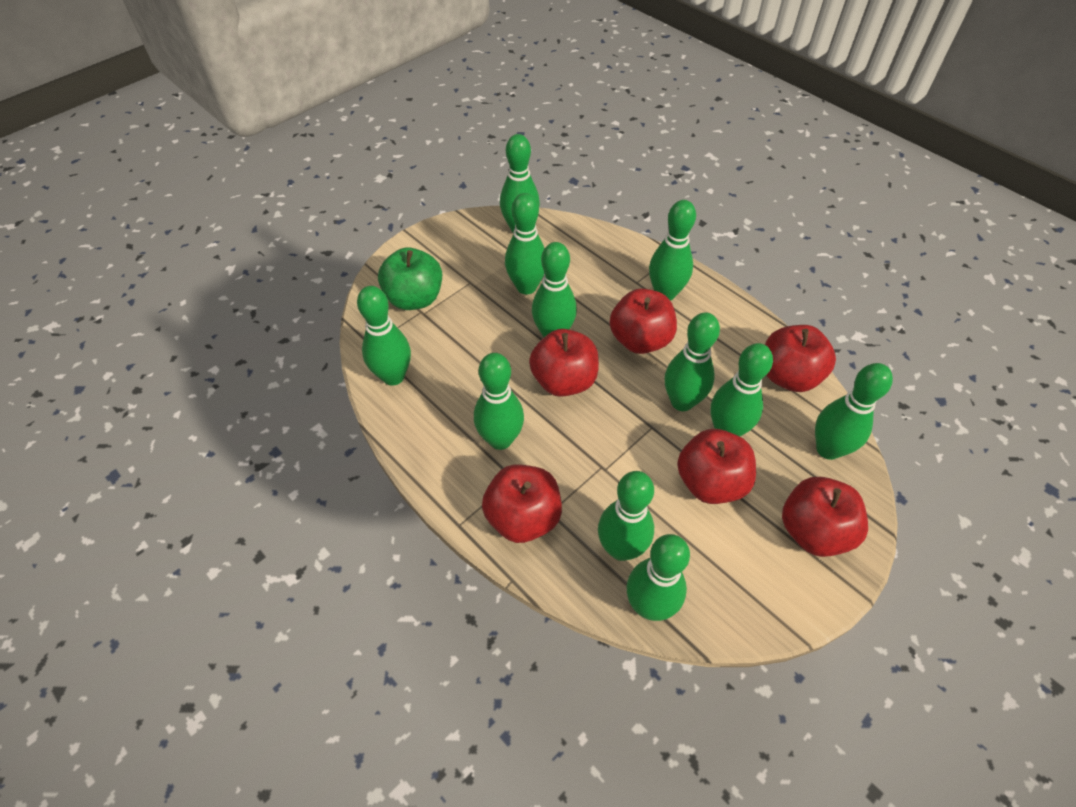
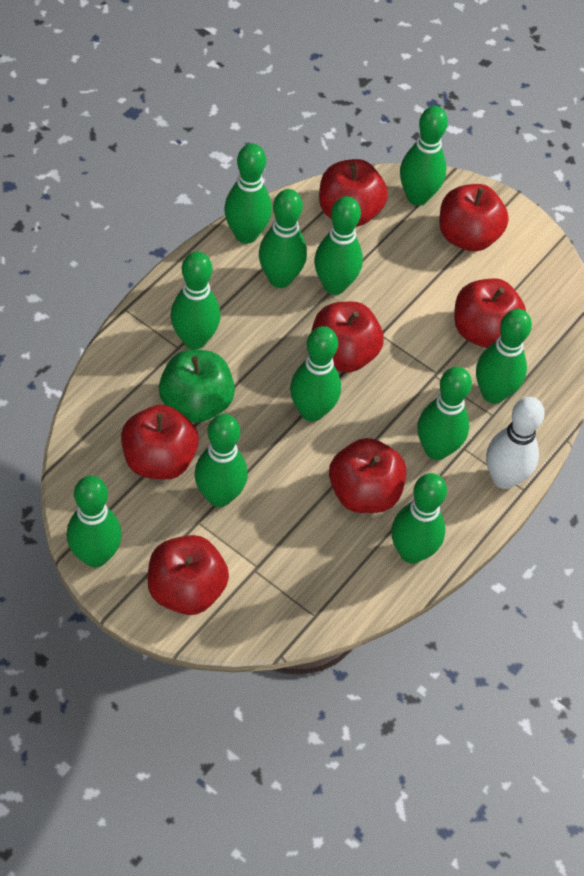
red apple: 6 -> 7
white bowling pin: 0 -> 1

